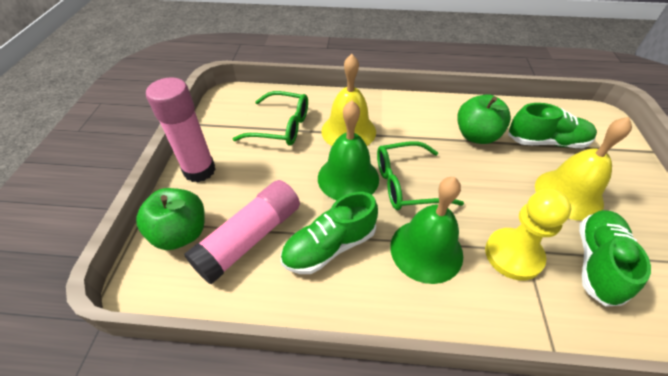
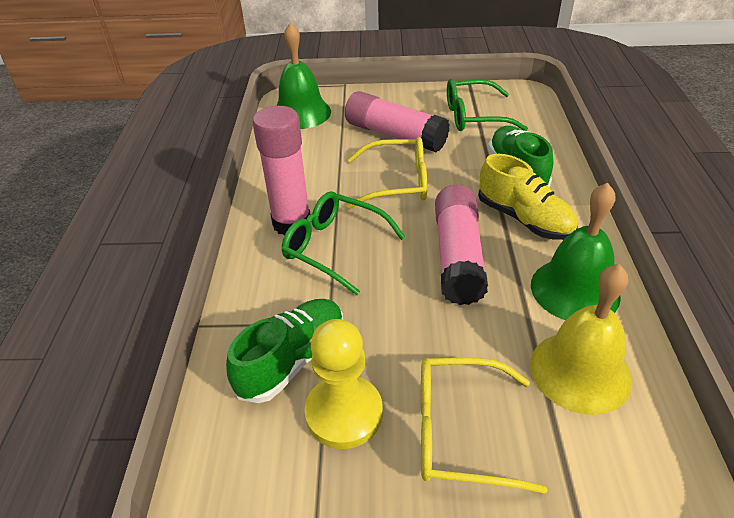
green apple: 2 -> 0
green shoe: 3 -> 2
pink glue stick: 2 -> 3
yellow bell: 2 -> 1
yellow glasses: 0 -> 2
yellow shoe: 0 -> 1

